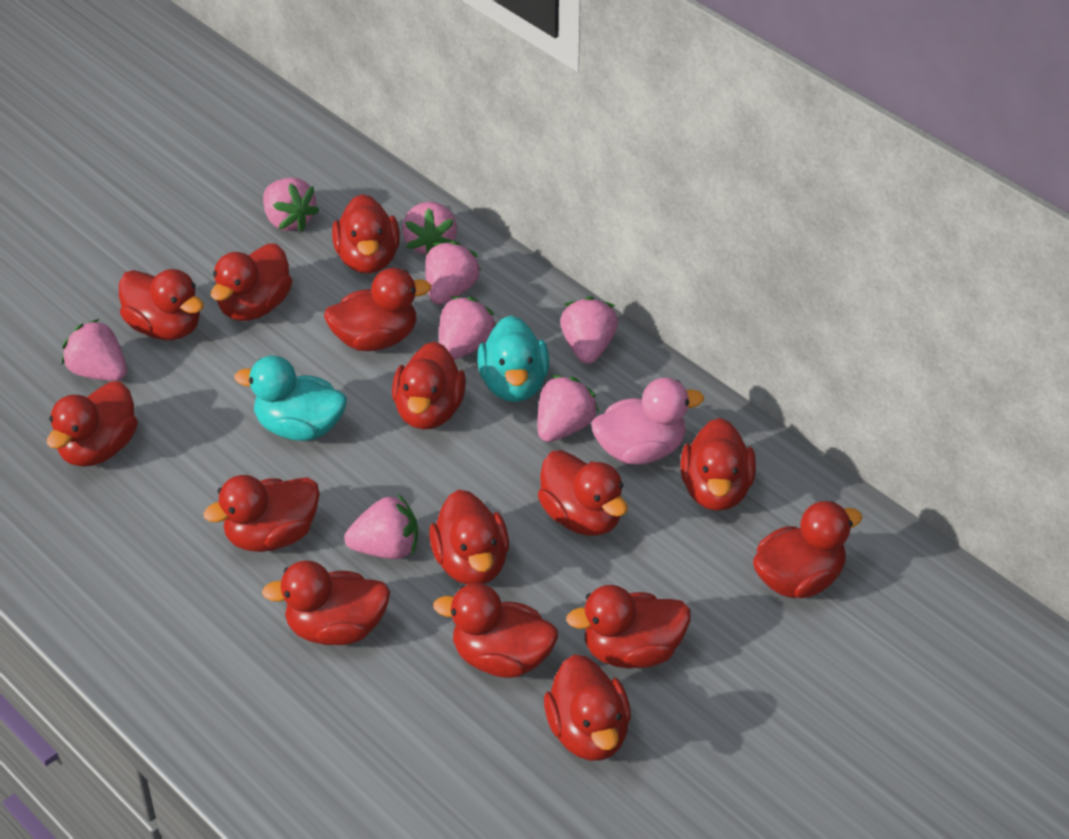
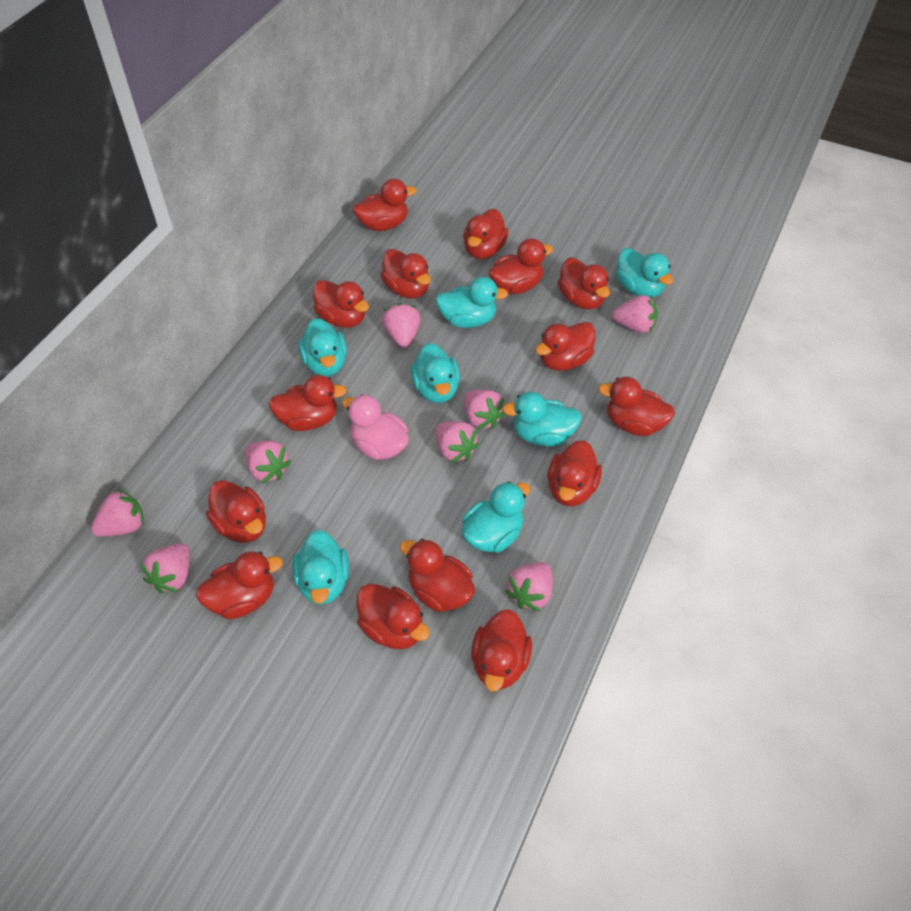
turquoise duck: 2 -> 7

